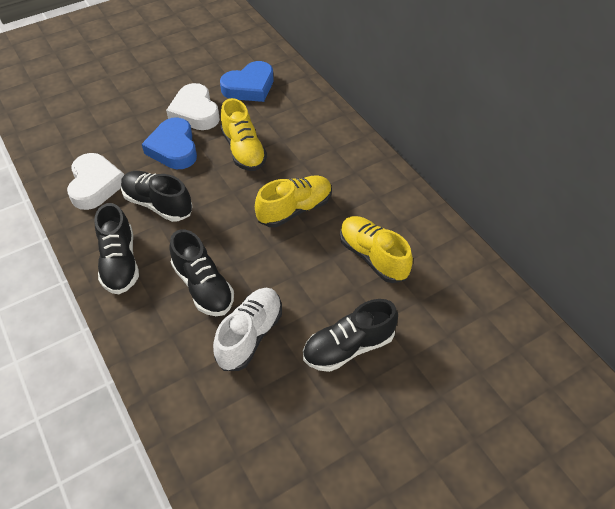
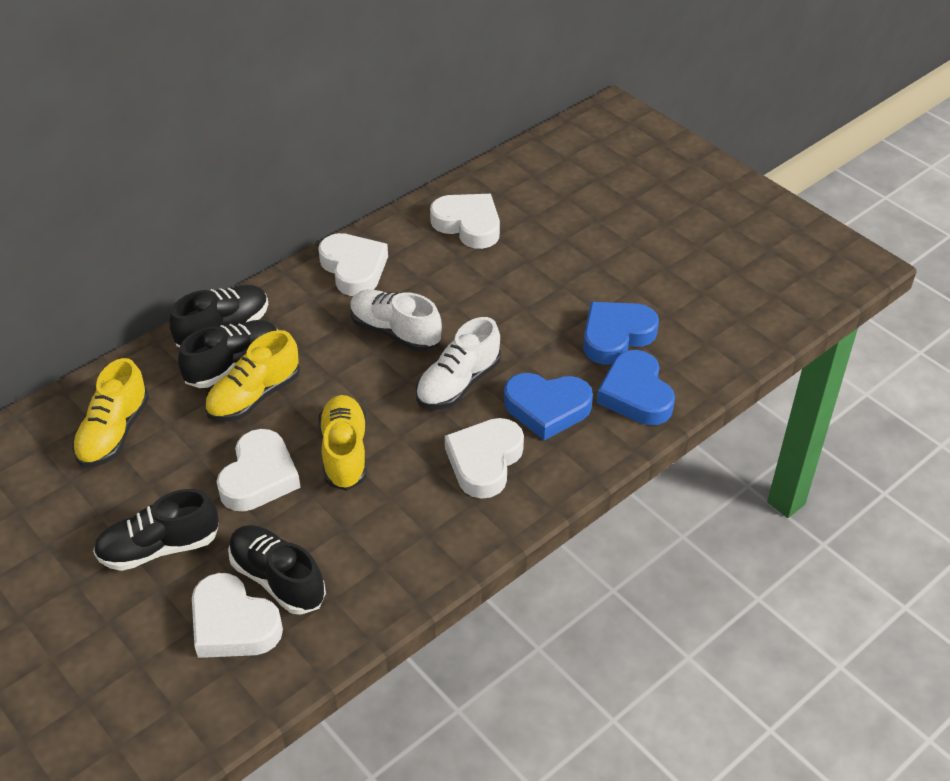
blue heart: 2 -> 3
white heart: 2 -> 5
white shoe: 1 -> 2

